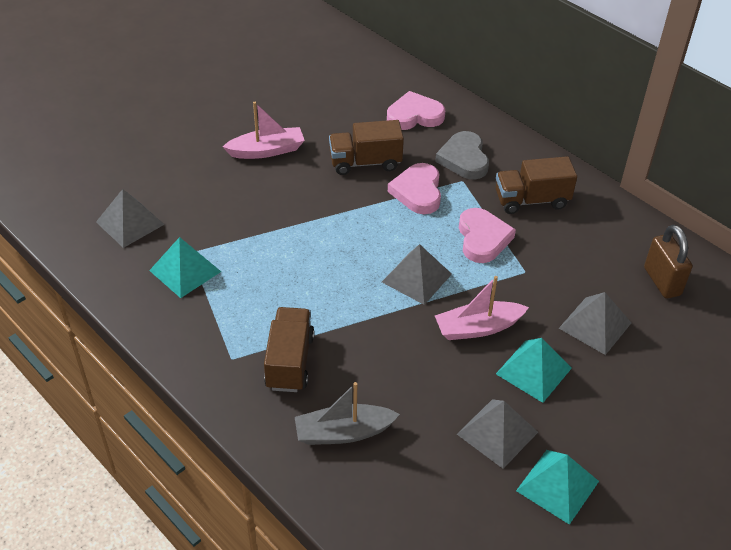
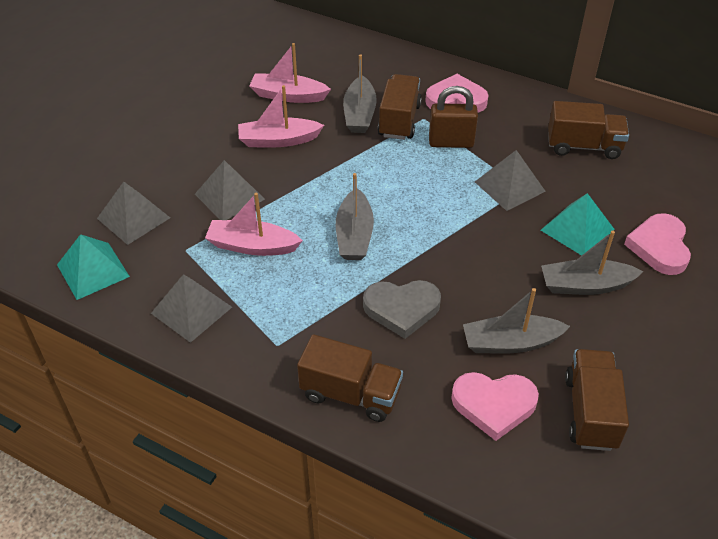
brown truck: 3 -> 4
grey boat: 1 -> 4
pink boat: 2 -> 3
turquoise pyramid: 3 -> 2

